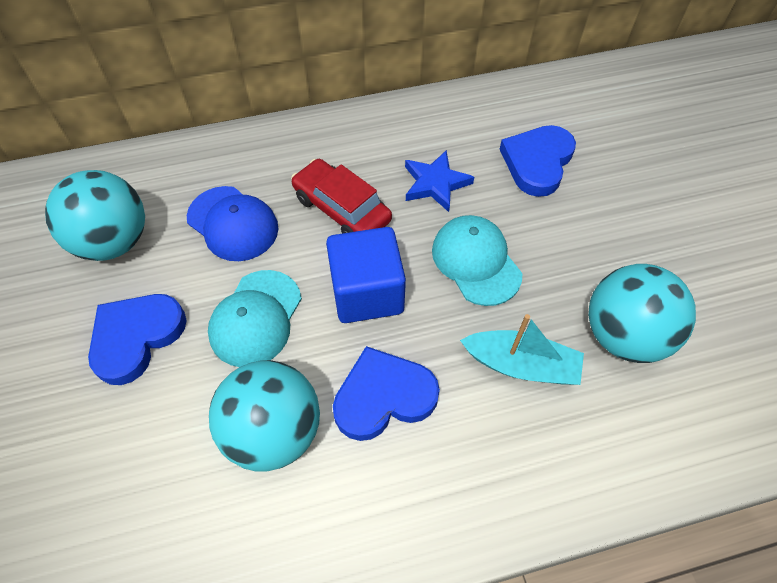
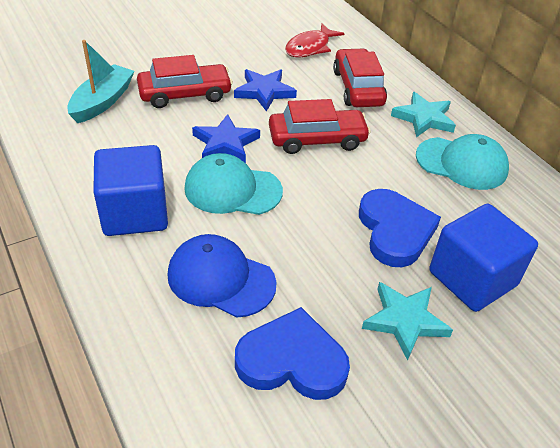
blue cube: 1 -> 2
blue heart: 3 -> 2
blue star: 1 -> 2
red car: 1 -> 3
red fish: 0 -> 1
turquoise ball: 3 -> 0
turquoise star: 0 -> 2

